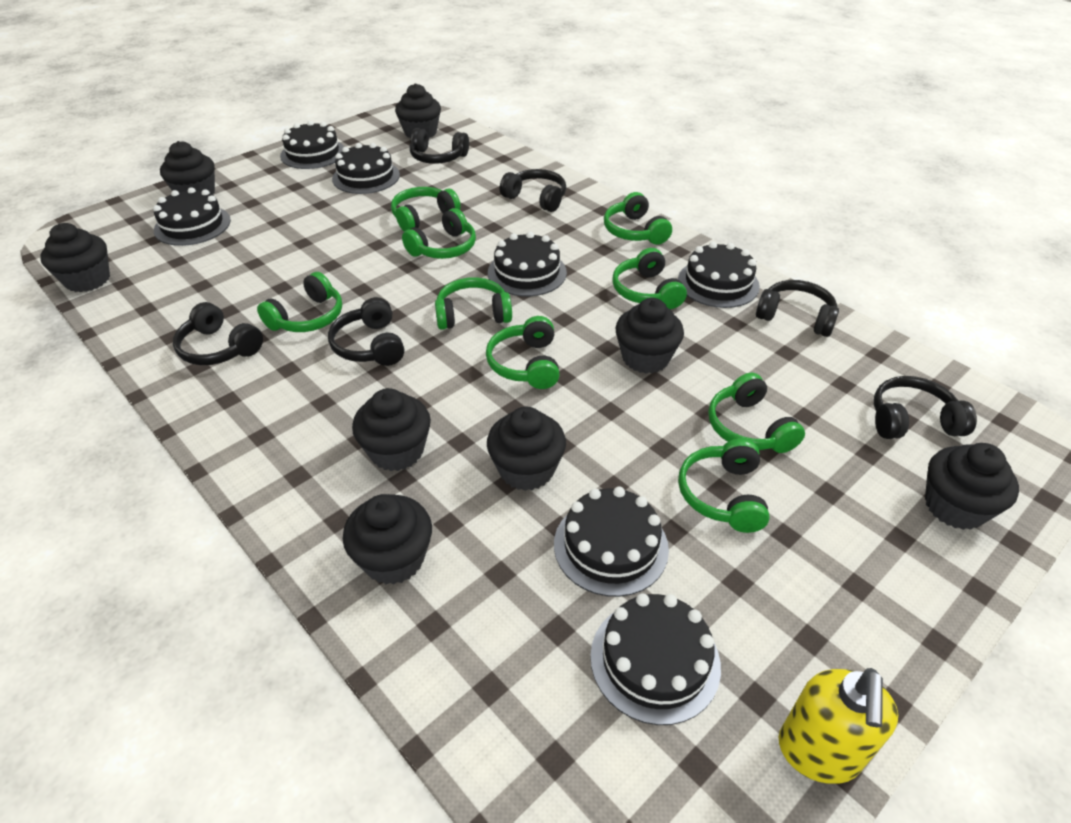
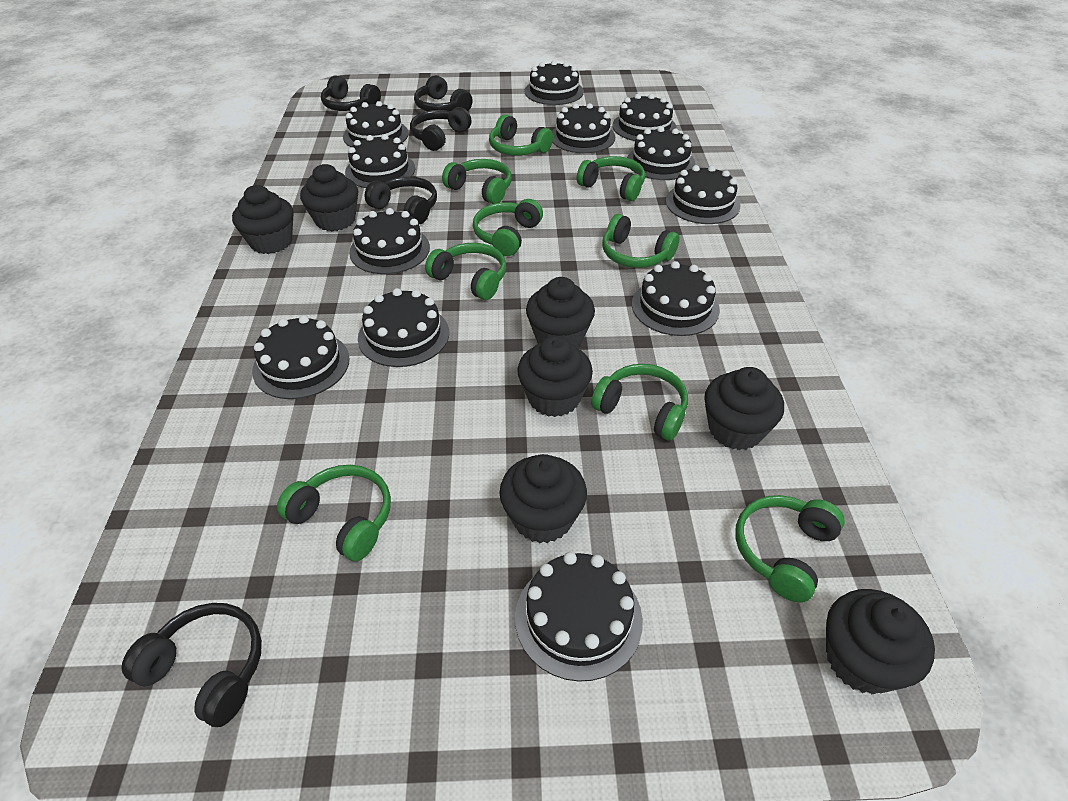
black cake: 7 -> 12
black cupcake: 8 -> 7
black headphones: 6 -> 5
yellow soap dispenser: 1 -> 0

